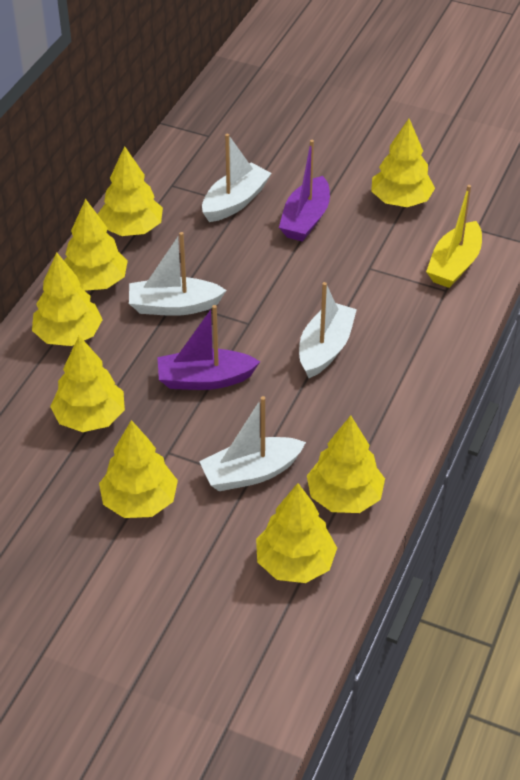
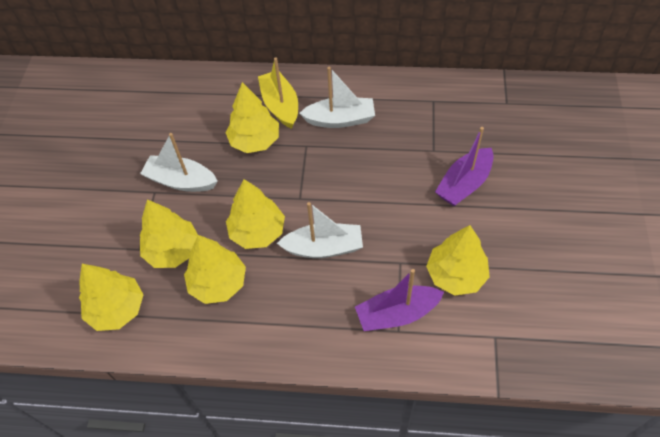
white boat: 4 -> 3
yellow tree: 8 -> 6

